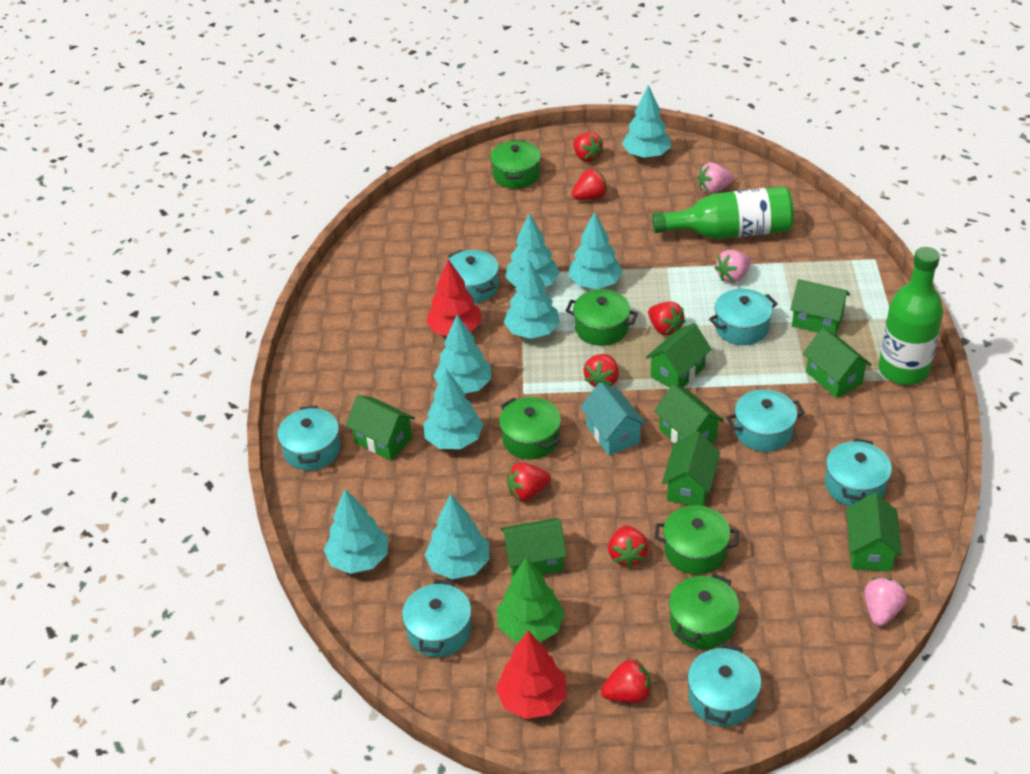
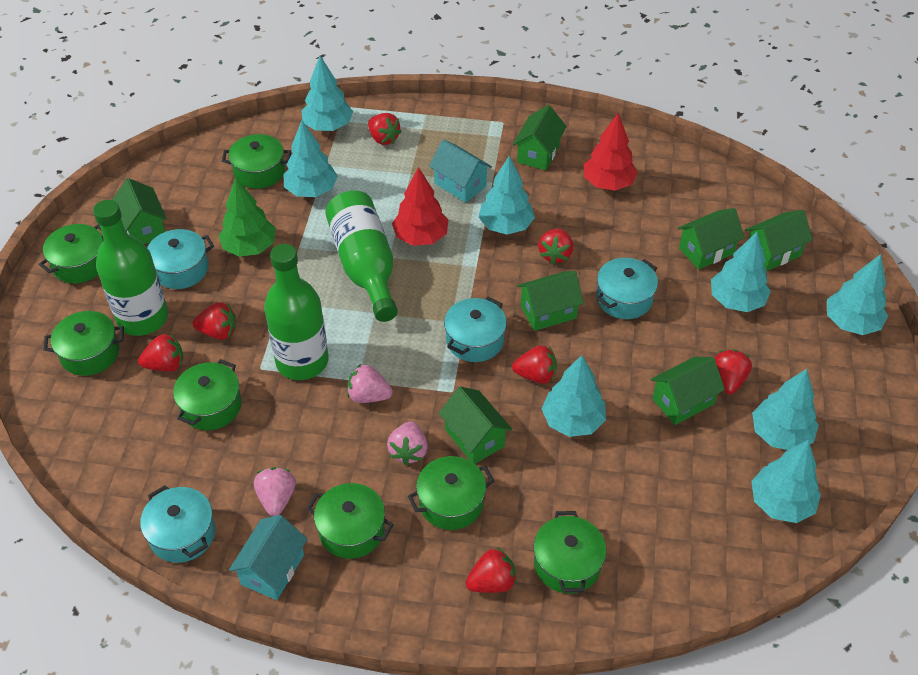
green bottle: 2 -> 3
green house: 8 -> 7
green pot: 5 -> 7
turquoise house: 1 -> 2
turquoise pot: 7 -> 4

